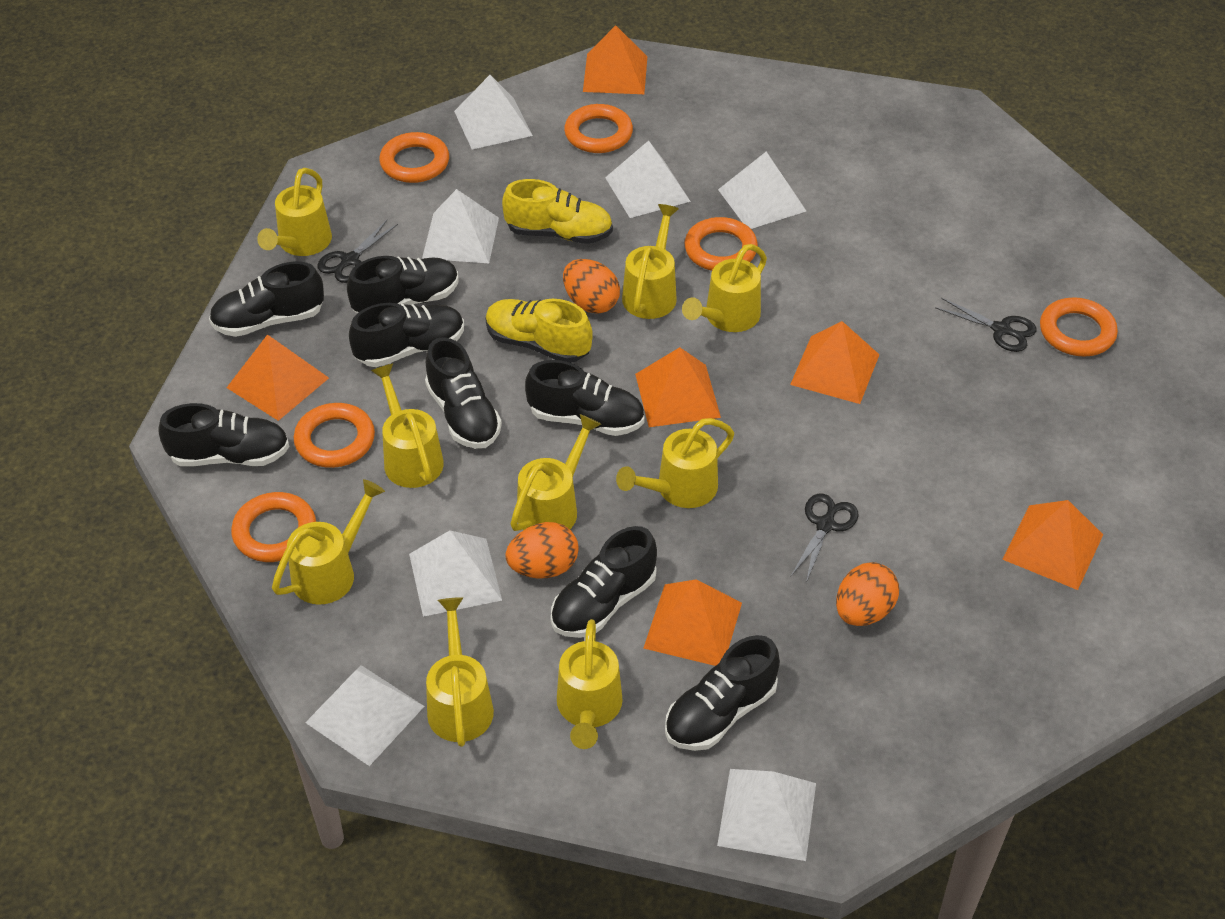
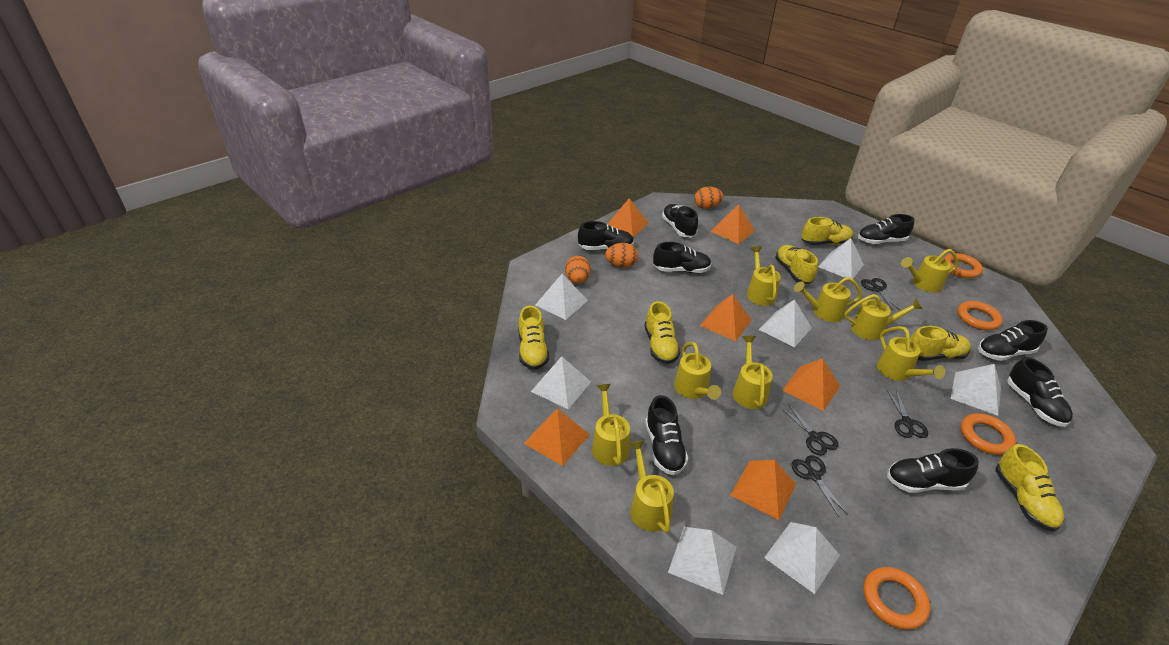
black scissors: 3 -> 4
orange ring: 6 -> 4
yellow shoe: 2 -> 6

